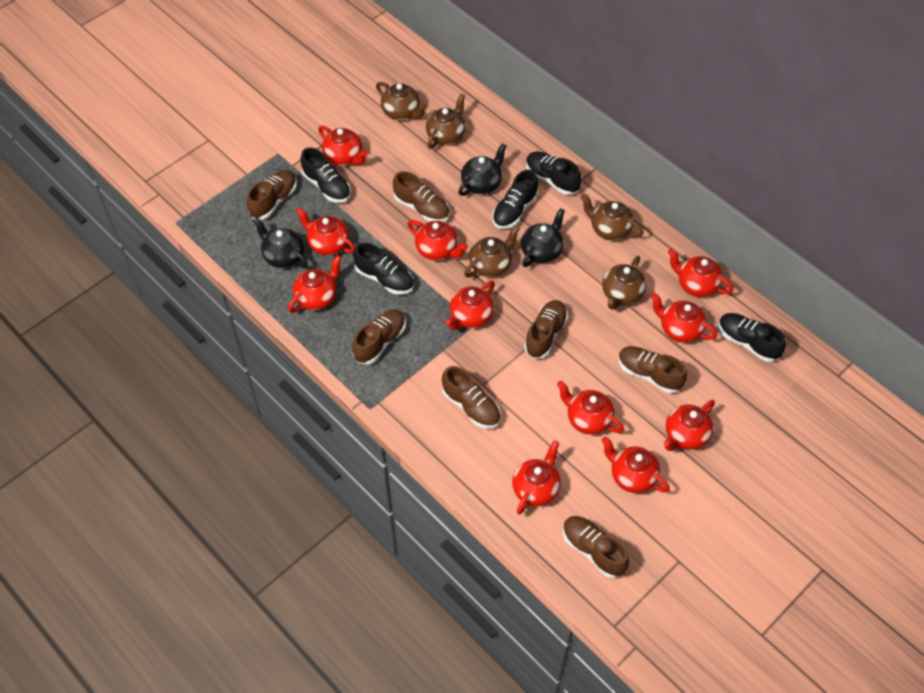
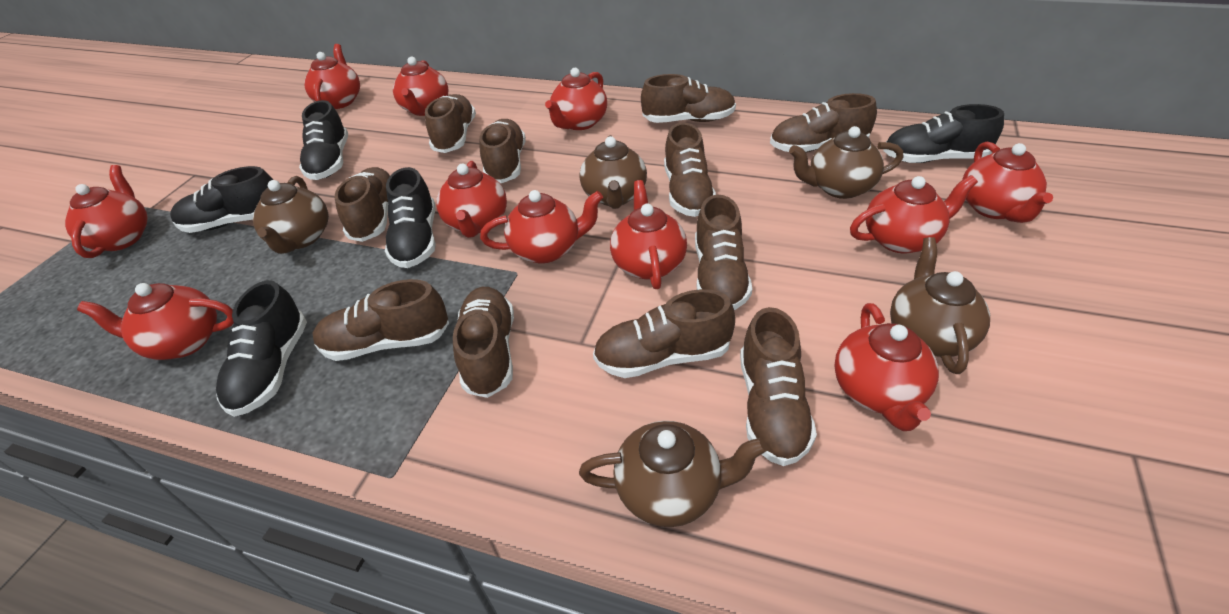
black teapot: 3 -> 0
brown shoe: 7 -> 11

